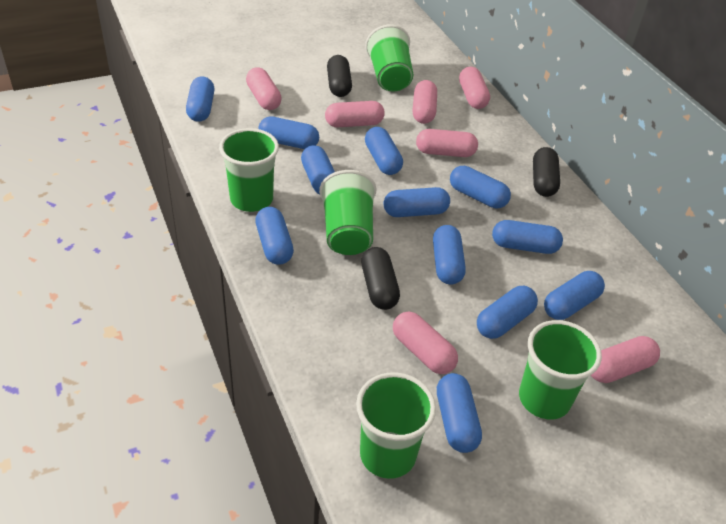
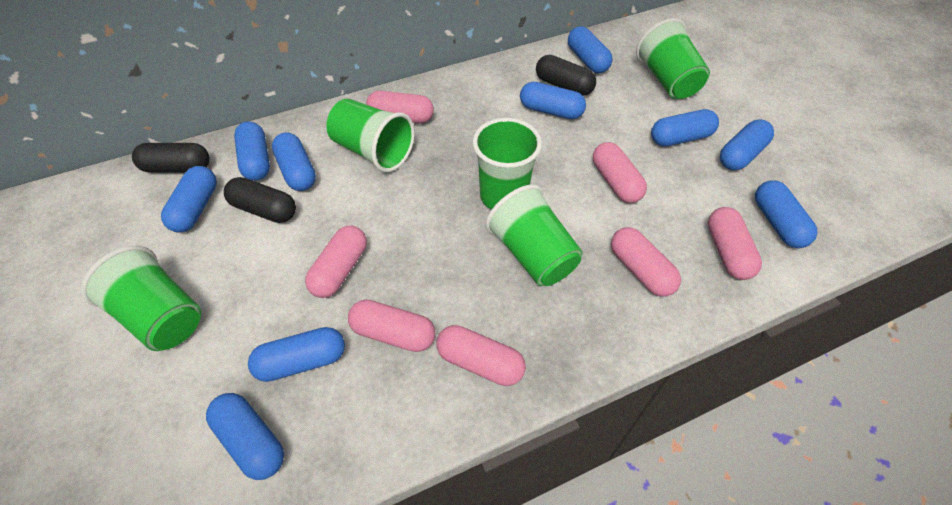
blue capsule: 12 -> 10

